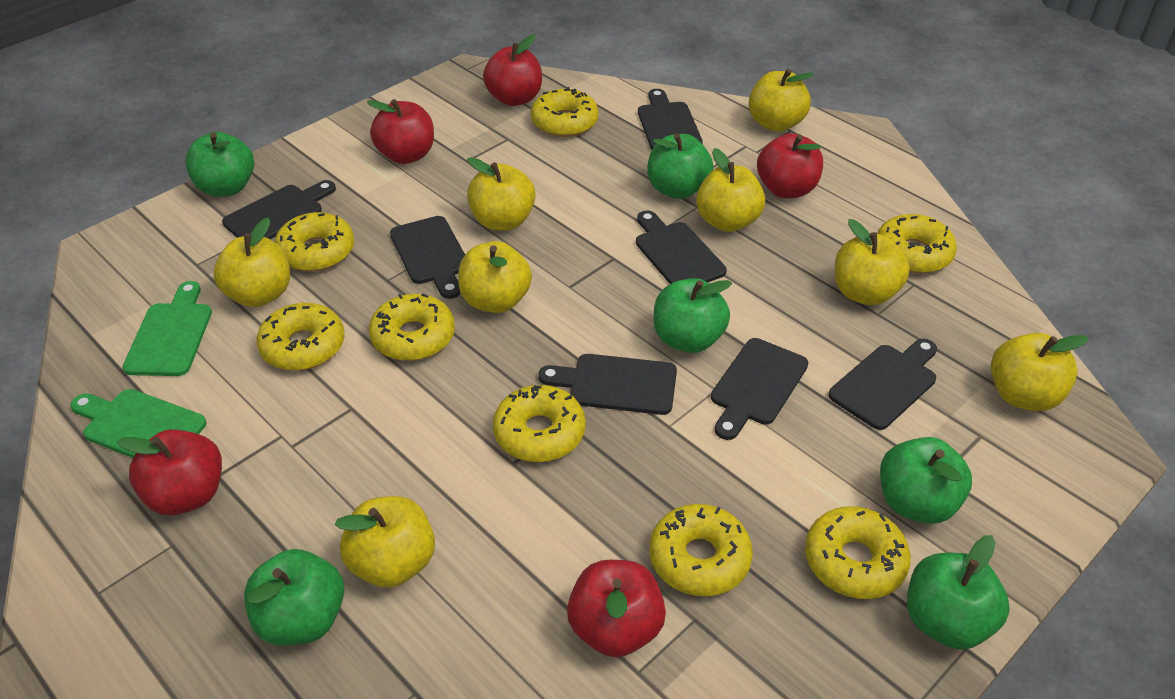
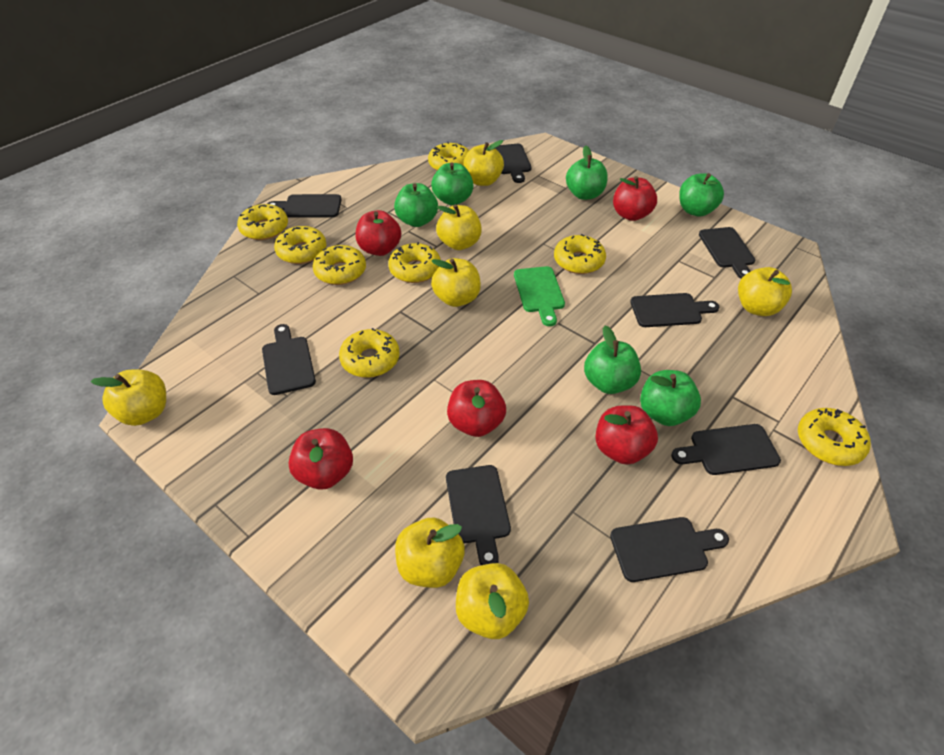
black cutting board: 7 -> 8
green cutting board: 2 -> 1
yellow apple: 8 -> 7

